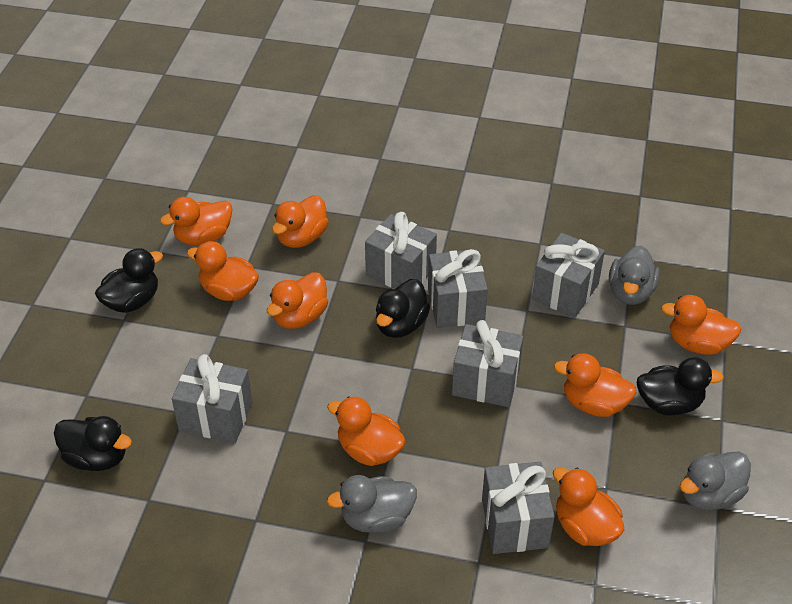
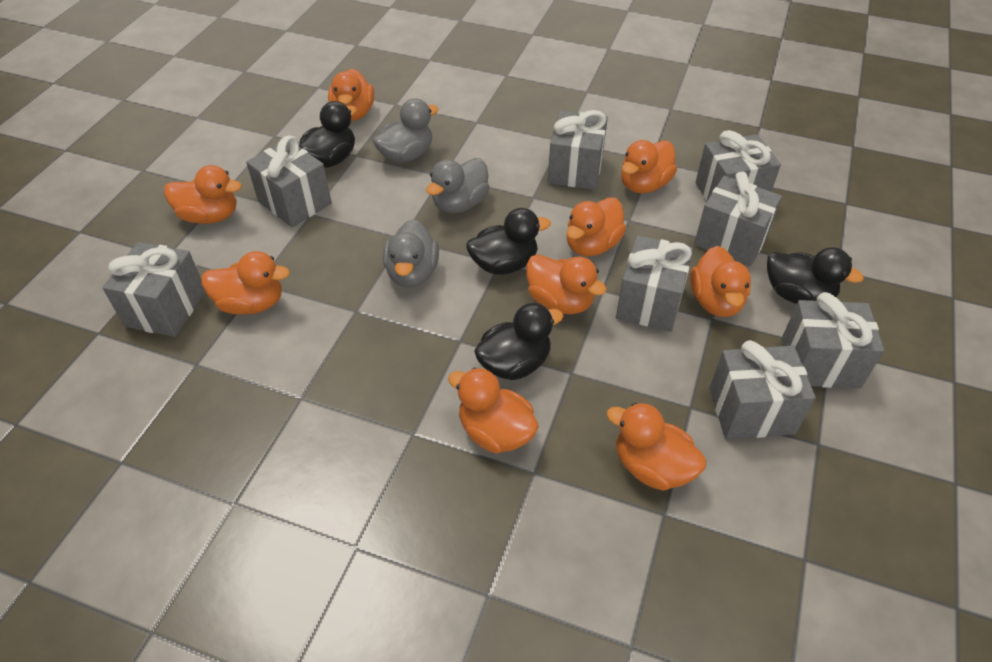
grey gift: 6 -> 8
orange duck: 8 -> 9

